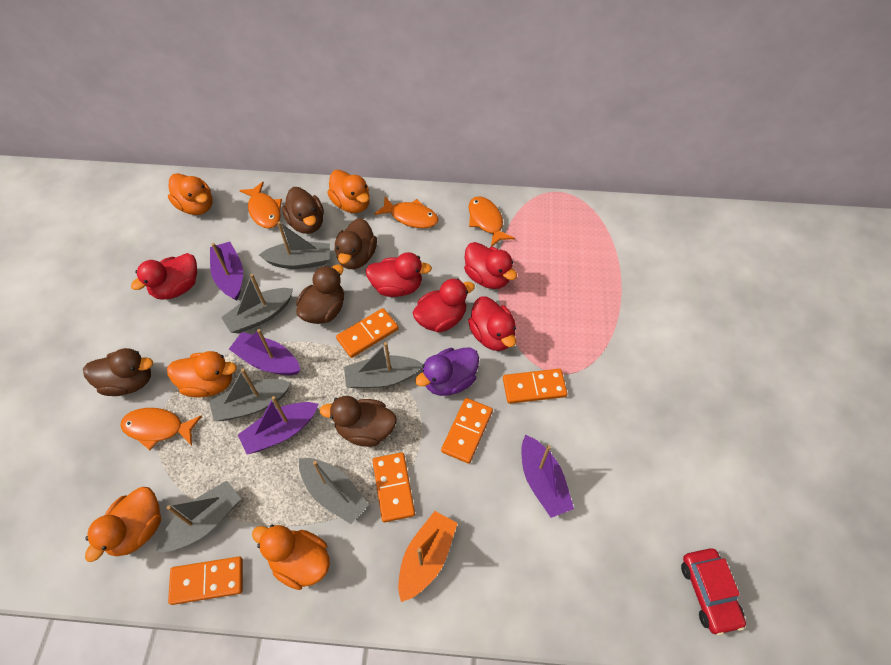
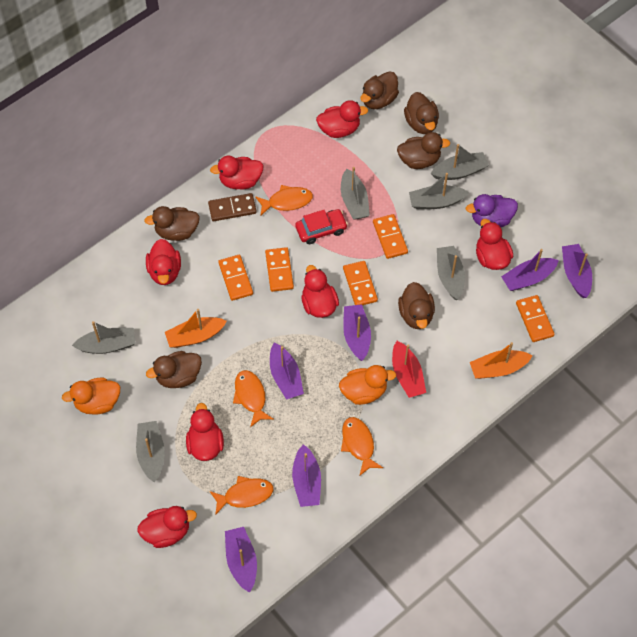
brown domino: 0 -> 1
brown duck: 5 -> 6
orange boat: 1 -> 2
orange duck: 5 -> 2
purple boat: 4 -> 6
red boat: 0 -> 1
red duck: 5 -> 7

